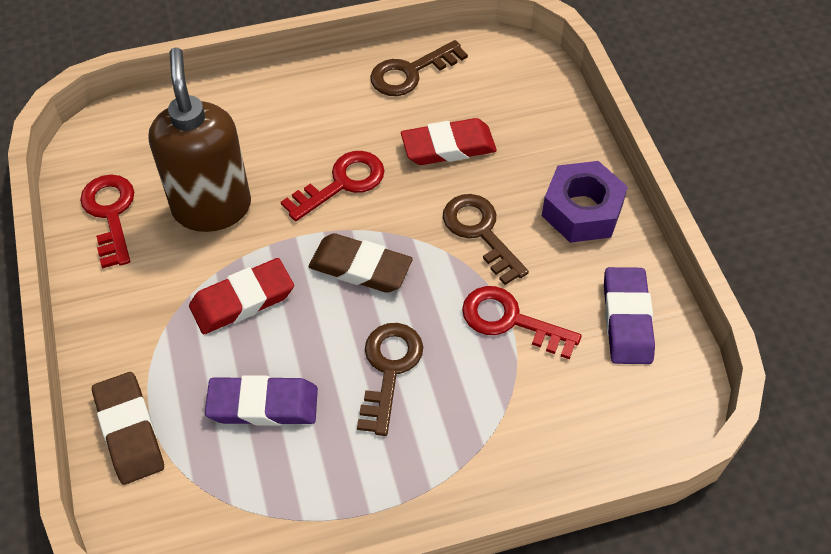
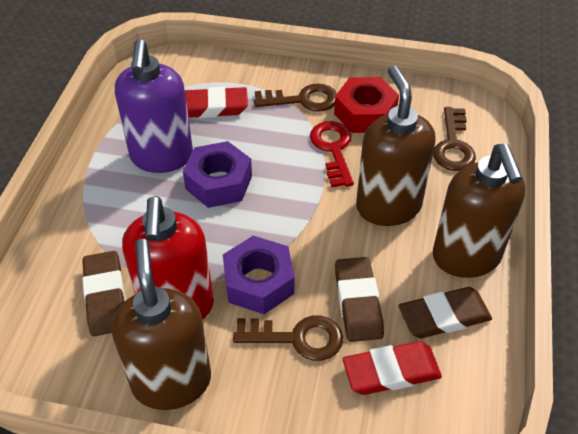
brown eraser: 2 -> 3
brown soap dispenser: 1 -> 3
purple eraser: 2 -> 0
purple nut: 1 -> 2
purple soap dispenser: 0 -> 1
red key: 3 -> 1
red nut: 0 -> 1
red soap dispenser: 0 -> 1

